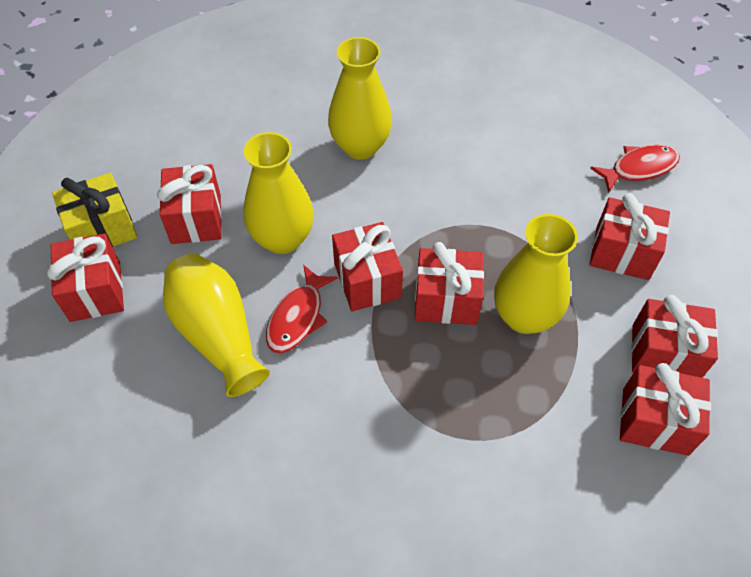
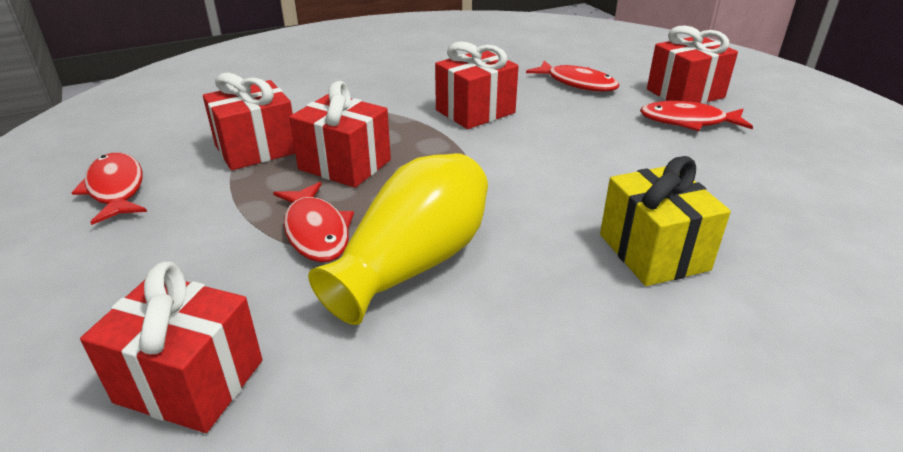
red fish: 2 -> 4
red gift: 7 -> 5
yellow vase: 4 -> 1

